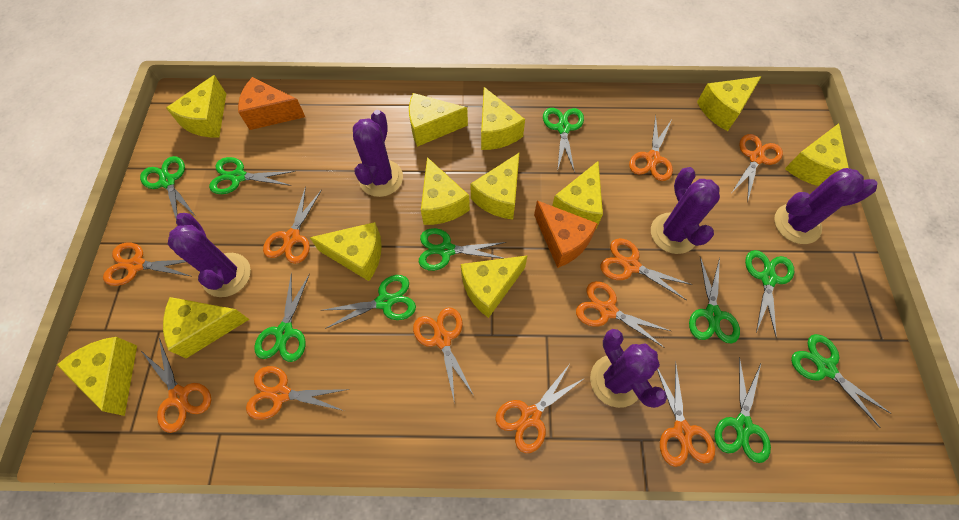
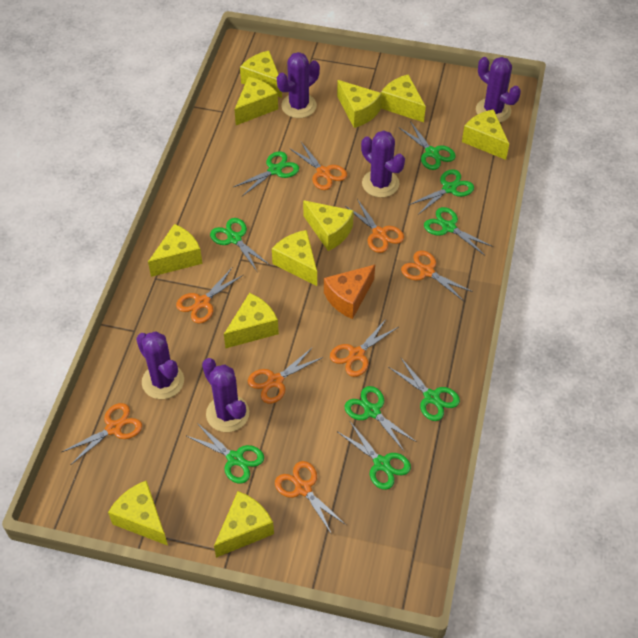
green scissors: 10 -> 9
orange cheese: 2 -> 1
orange scissors: 11 -> 8
yellow cheese: 12 -> 11

